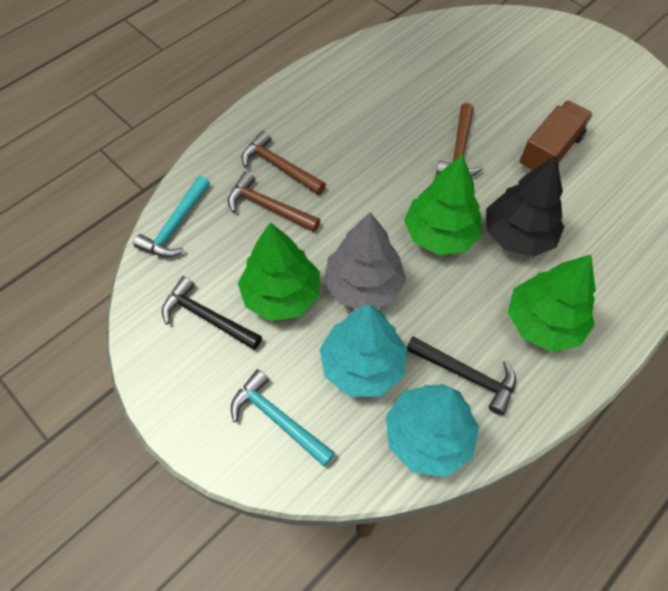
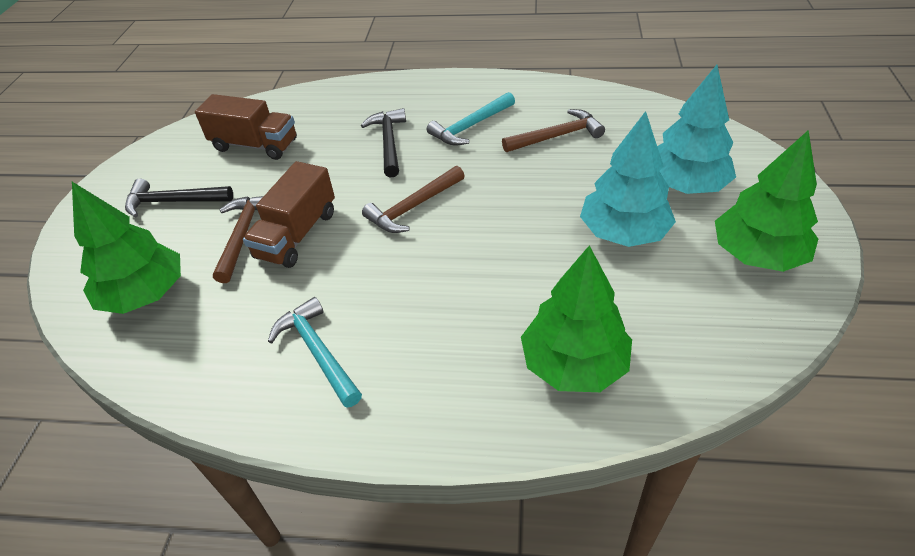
black tree: 1 -> 0
brown truck: 1 -> 2
grey tree: 1 -> 0

